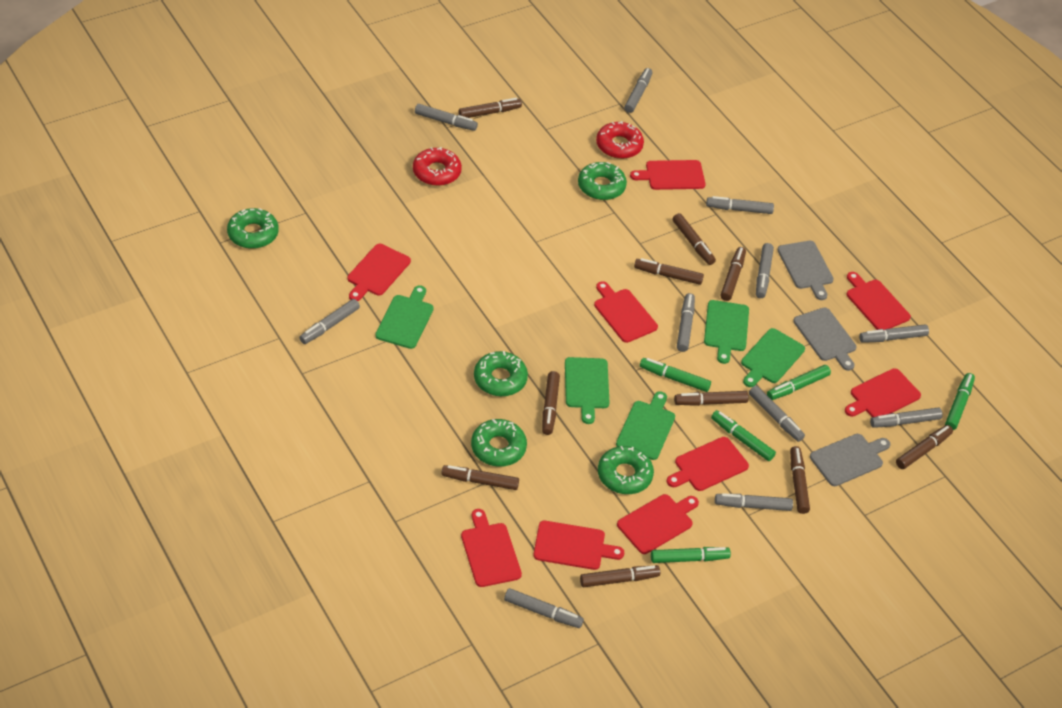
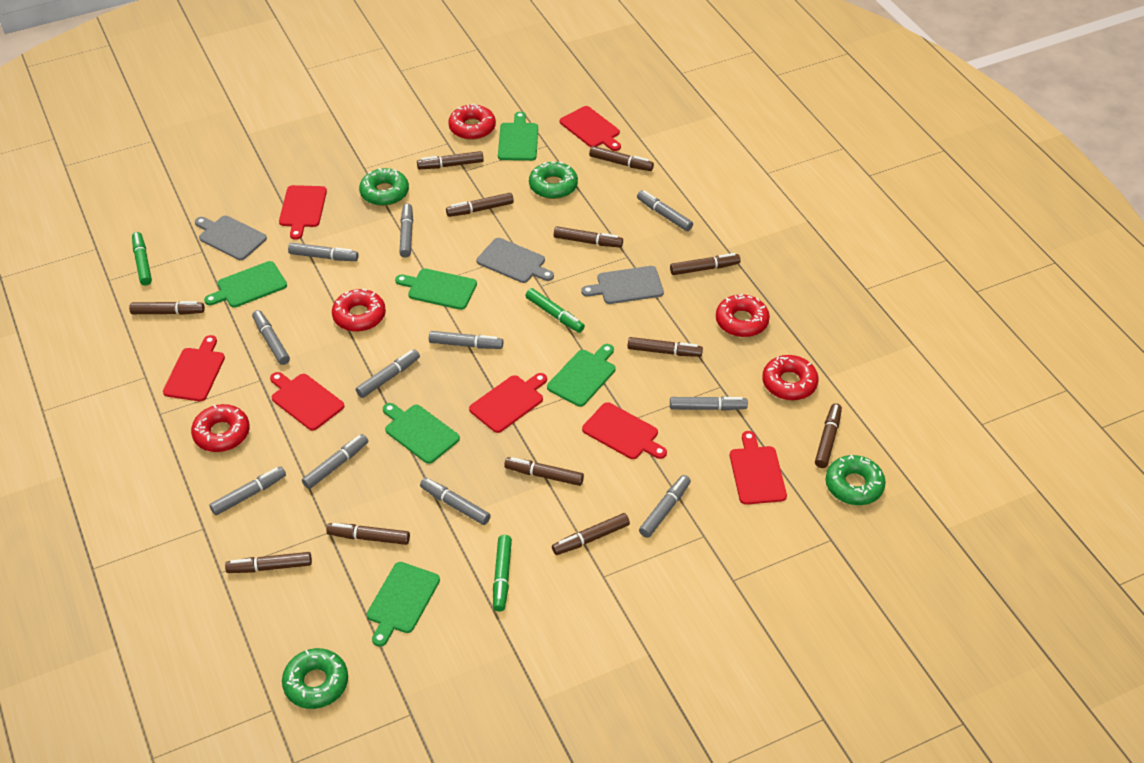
brown marker: 10 -> 12
green cutting board: 5 -> 6
green donut: 5 -> 4
green marker: 5 -> 3
red cutting board: 9 -> 7
red donut: 2 -> 5

